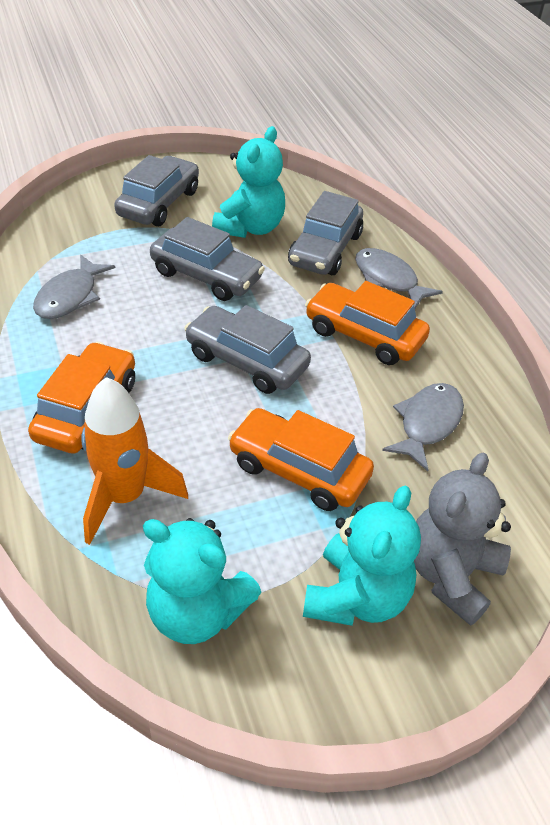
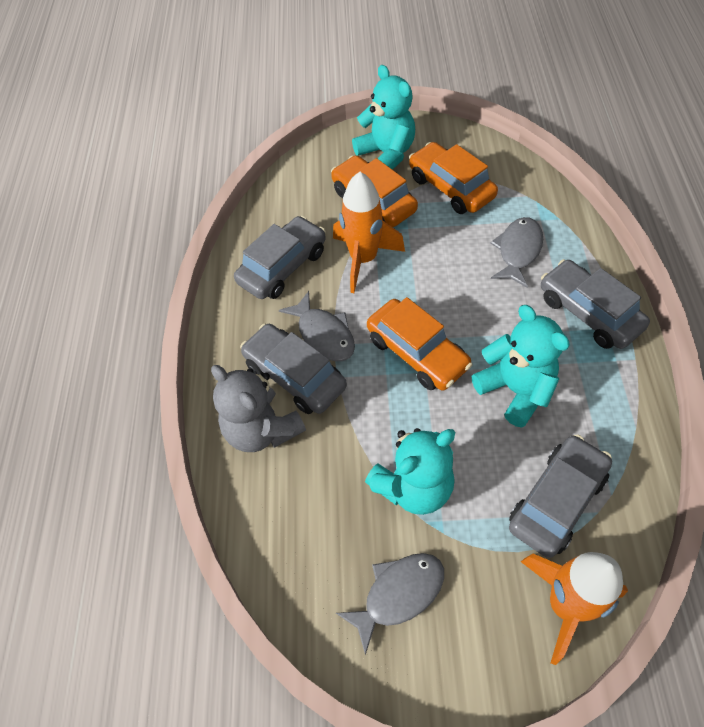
orange rocket: 1 -> 2

